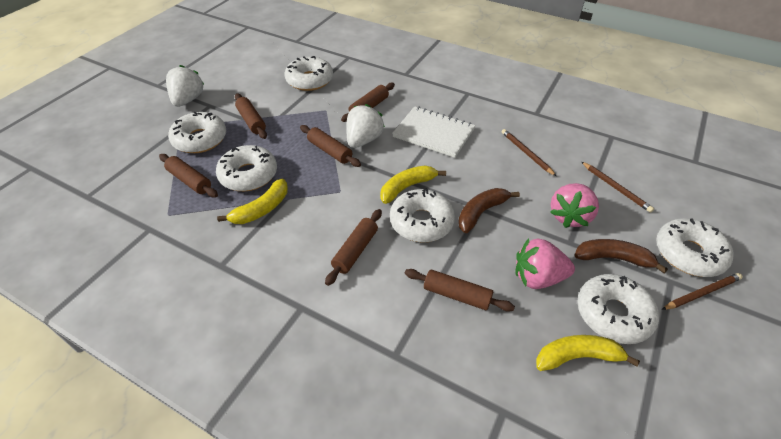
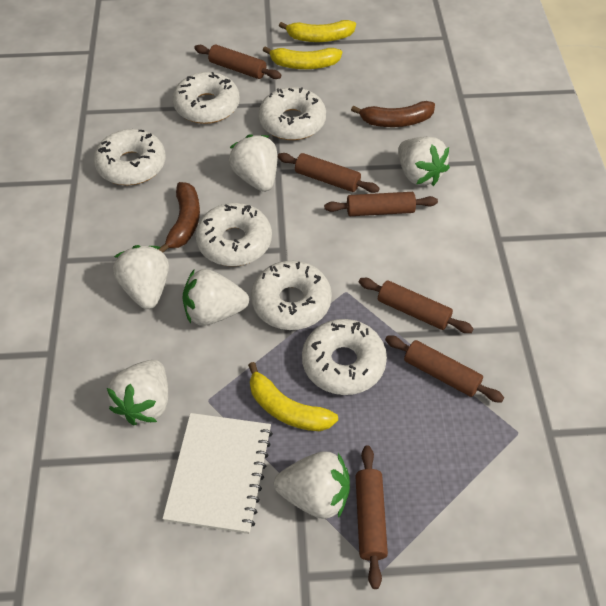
brown pencil: 3 -> 0
pink strawberry: 2 -> 0
white strawberry: 2 -> 6

